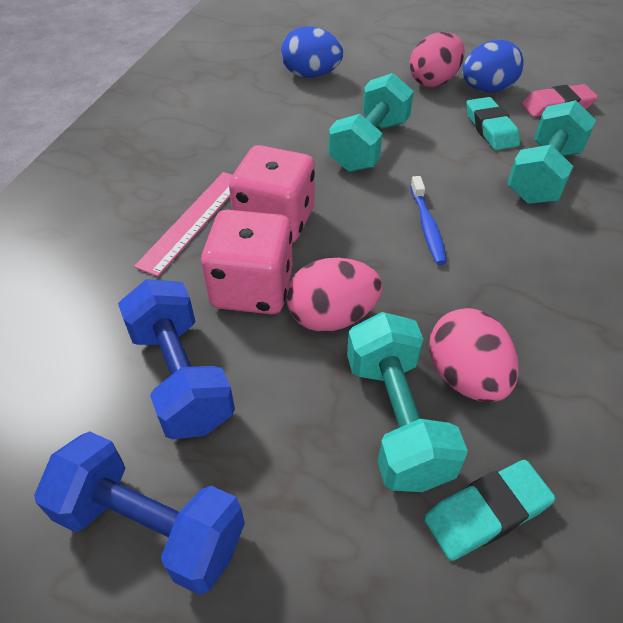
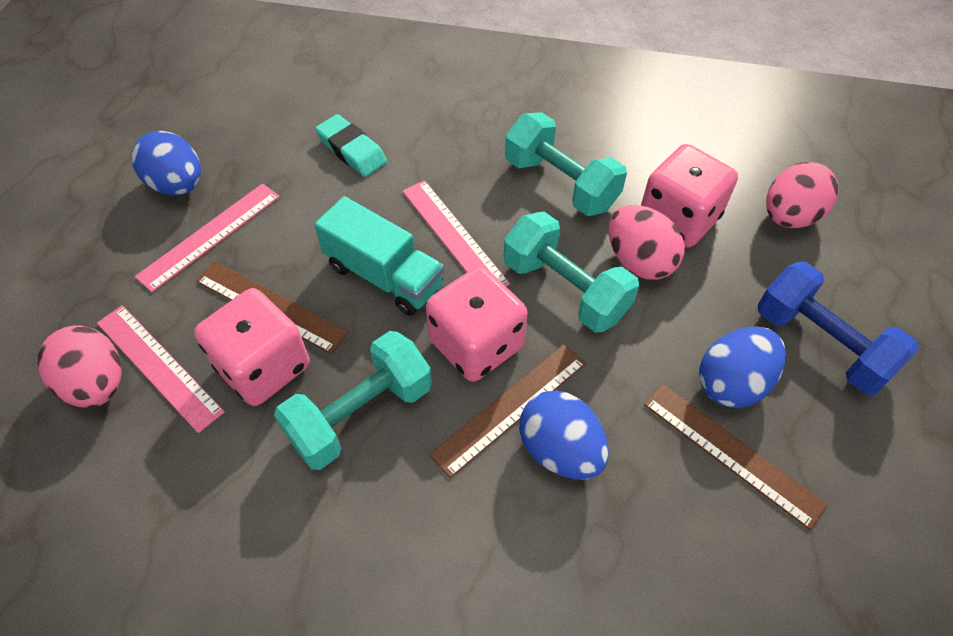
blue dumbbell: 2 -> 1
blue egg: 2 -> 3
blue toothbrush: 1 -> 0
brown ruler: 0 -> 3
pink dice: 2 -> 3
pink eraser: 1 -> 0
pink ruler: 1 -> 3
turquoise eraser: 2 -> 1
turquoise truck: 0 -> 1

